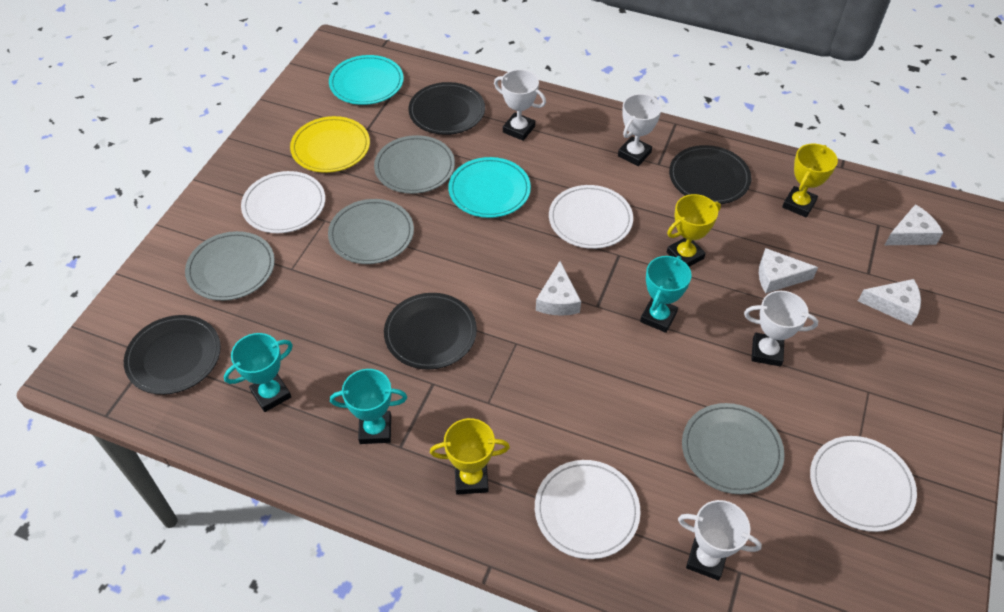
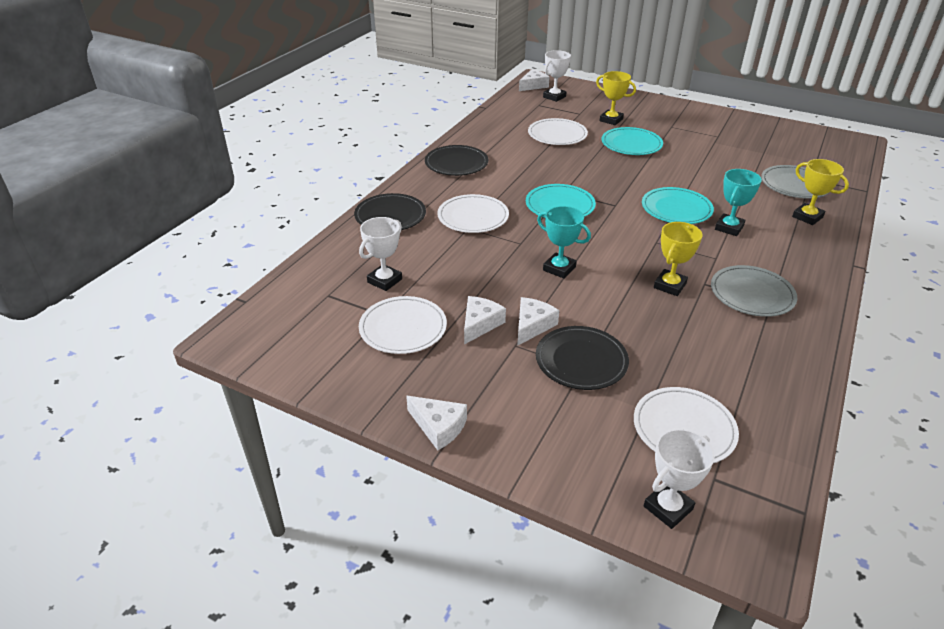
black plate: 4 -> 3
grey plate: 4 -> 2
turquoise plate: 2 -> 3
turquoise trophy: 3 -> 2
white trophy: 4 -> 3
yellow plate: 1 -> 0

